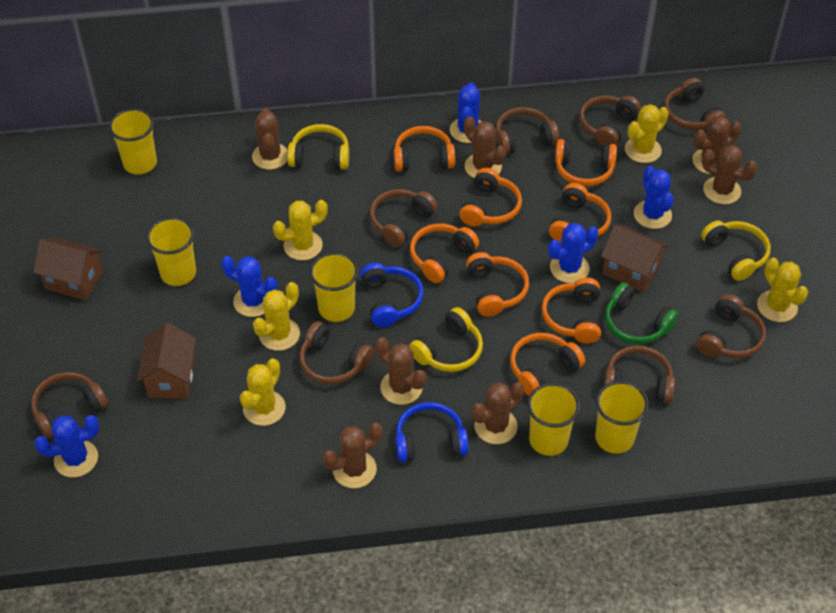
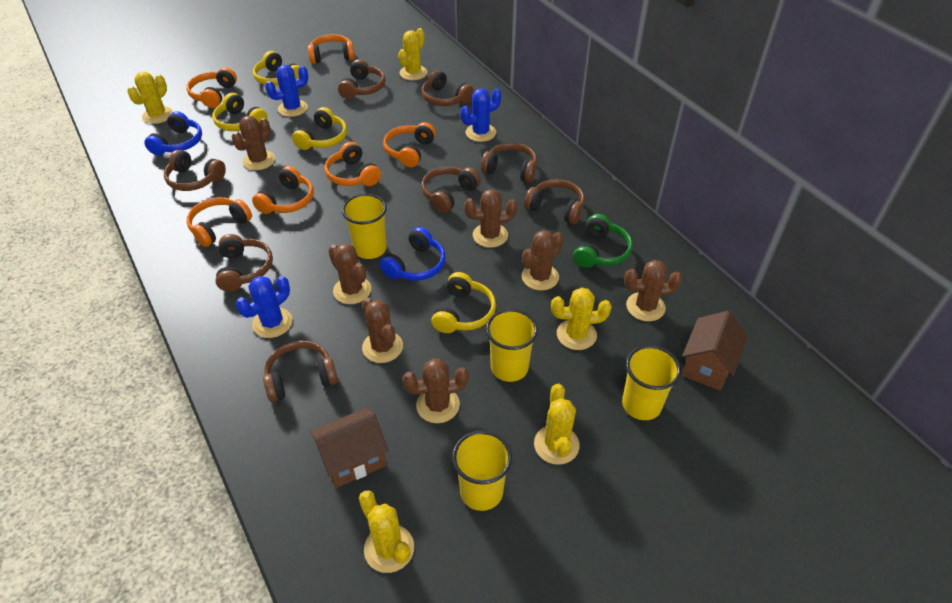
blue cactus: 5 -> 3
brown house: 3 -> 2
orange headphones: 8 -> 6
yellow cup: 5 -> 4
yellow headphones: 3 -> 4

